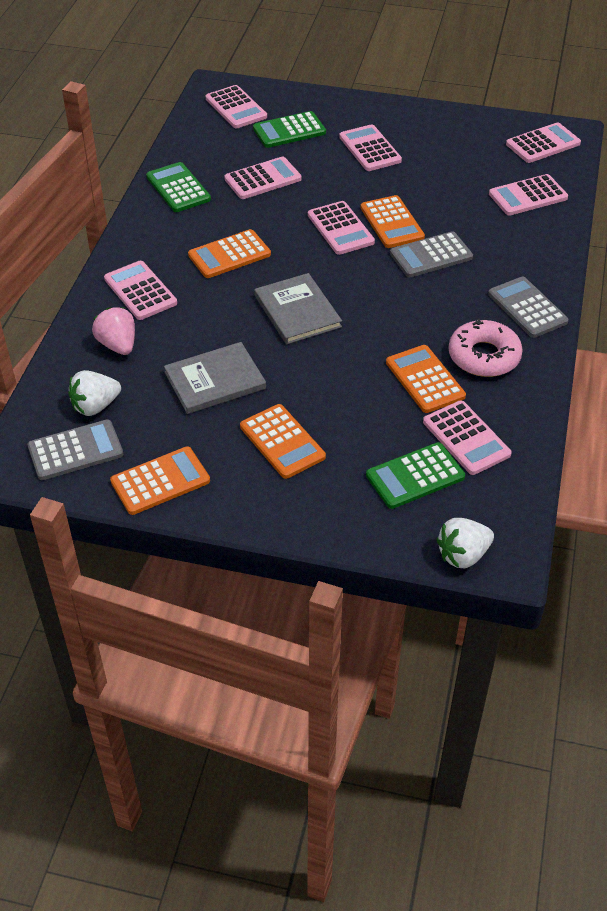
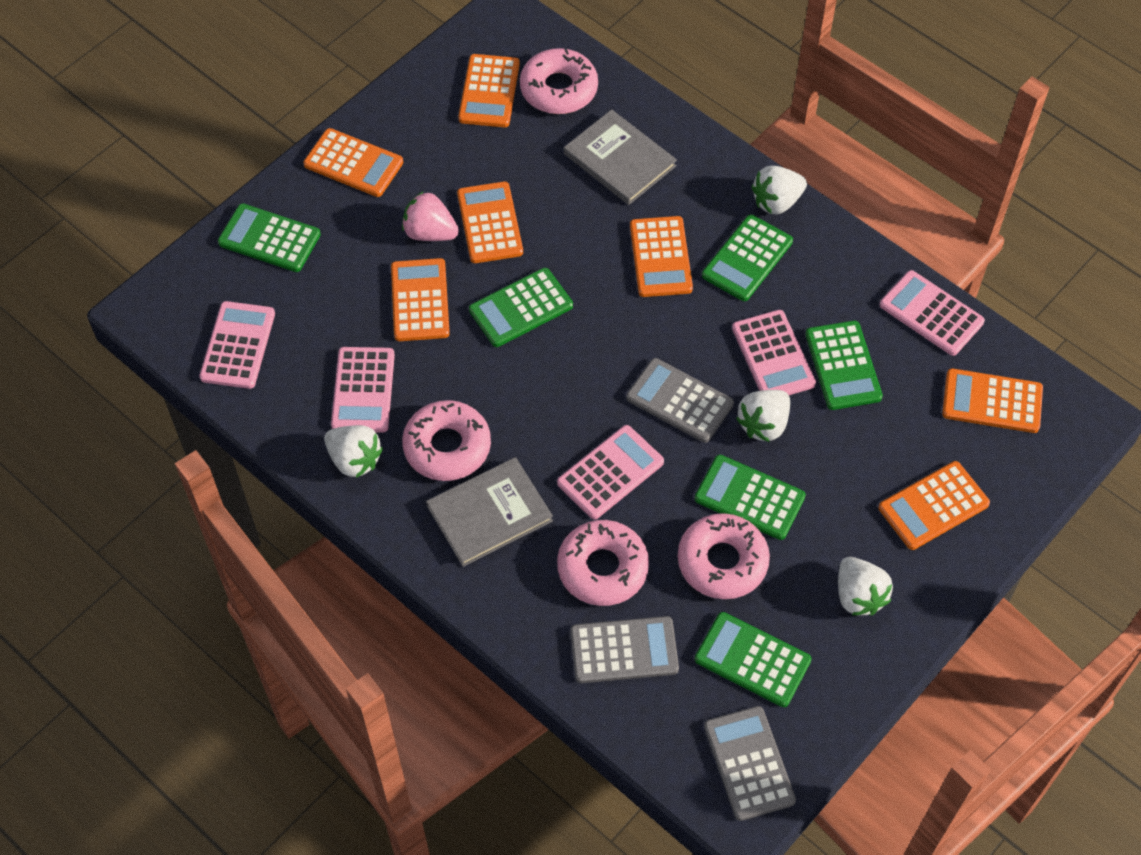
green calculator: 3 -> 6
orange calculator: 5 -> 7
pink calculator: 8 -> 5
pink donut: 1 -> 4
white strawberry: 2 -> 4

